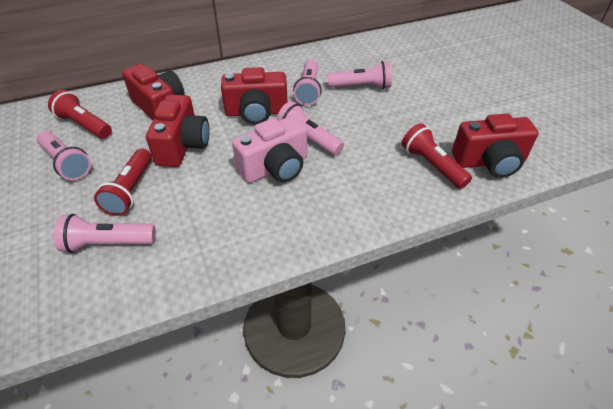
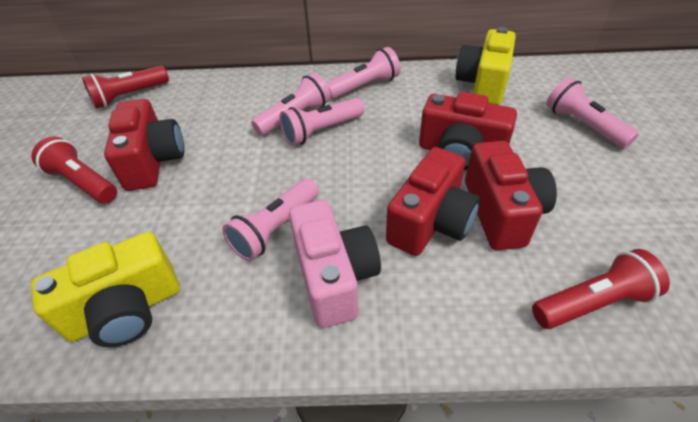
yellow camera: 0 -> 2

